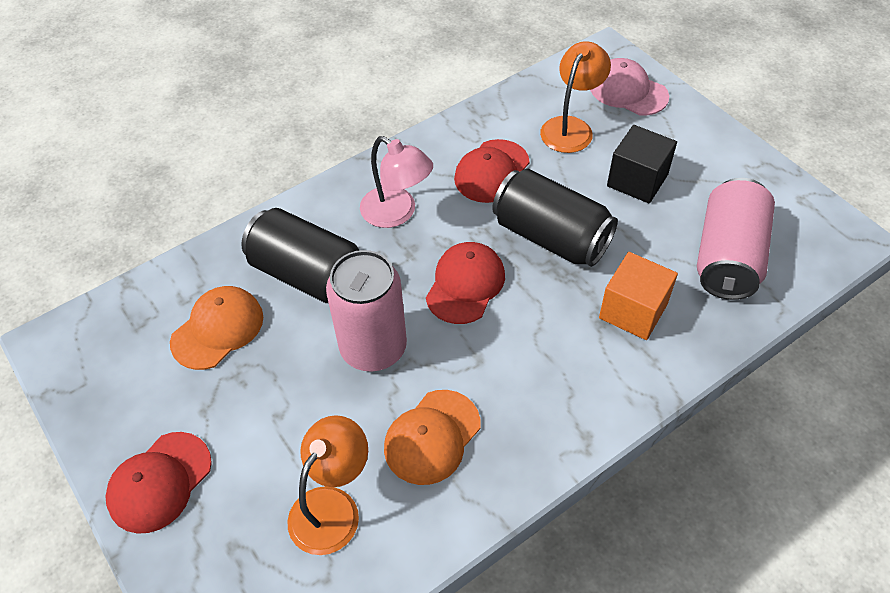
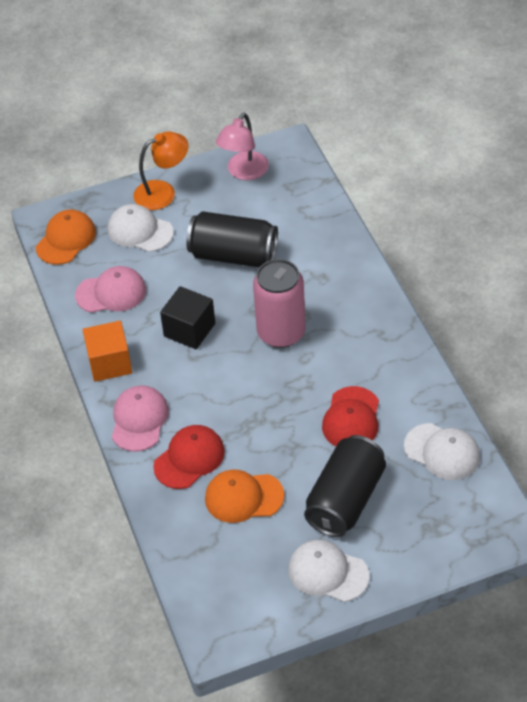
orange lamp: 2 -> 1
pink can: 2 -> 1
pink cap: 1 -> 2
red cap: 3 -> 2
white cap: 0 -> 3

